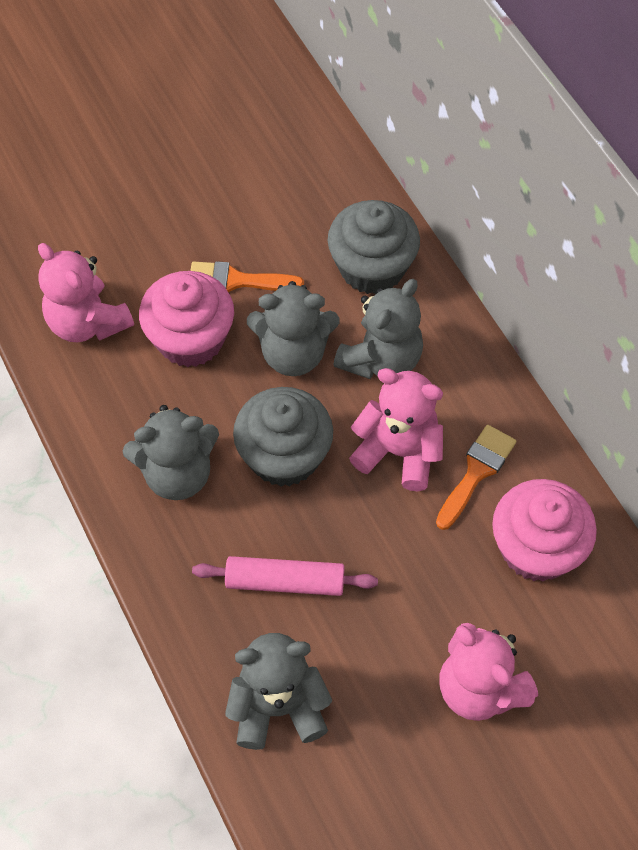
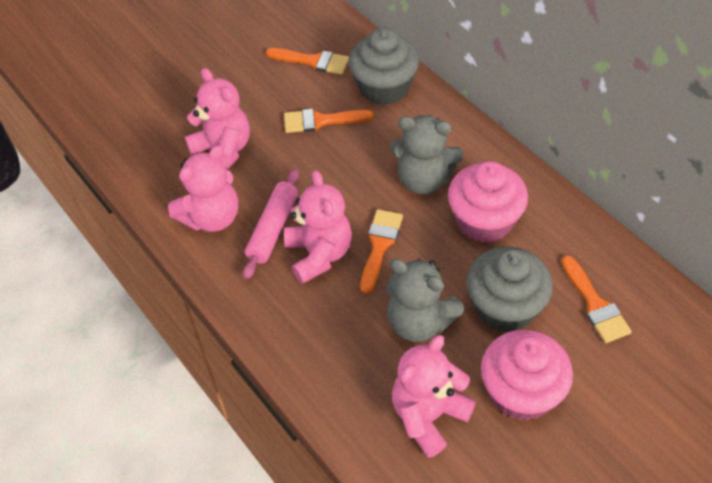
grey teddy bear: 4 -> 2
orange brush: 2 -> 4
pink teddy bear: 3 -> 4

